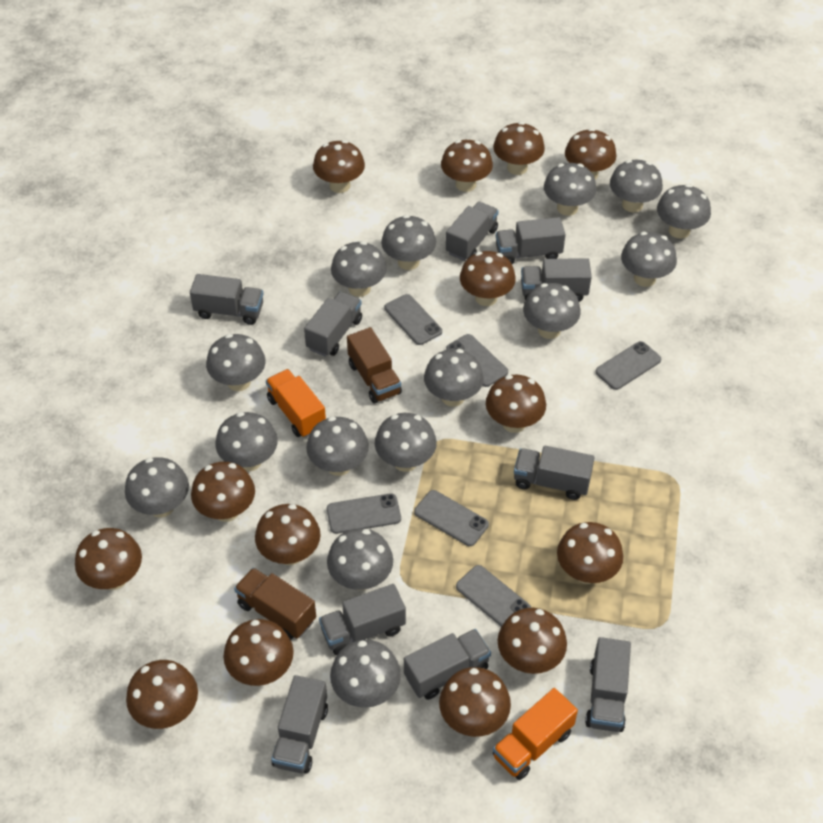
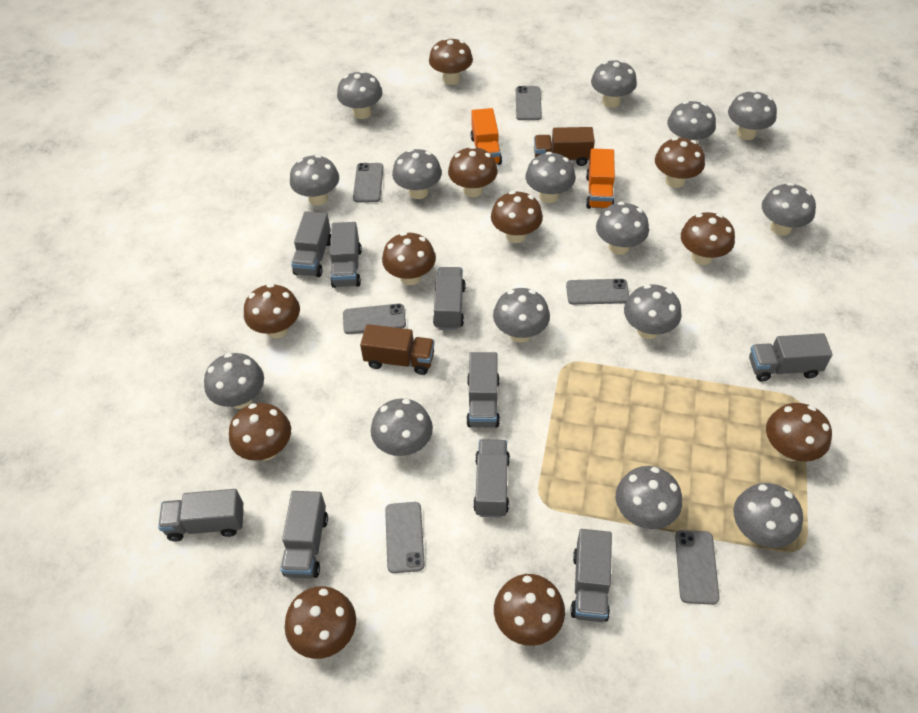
brown mushroom: 14 -> 11
grey truck: 10 -> 9

